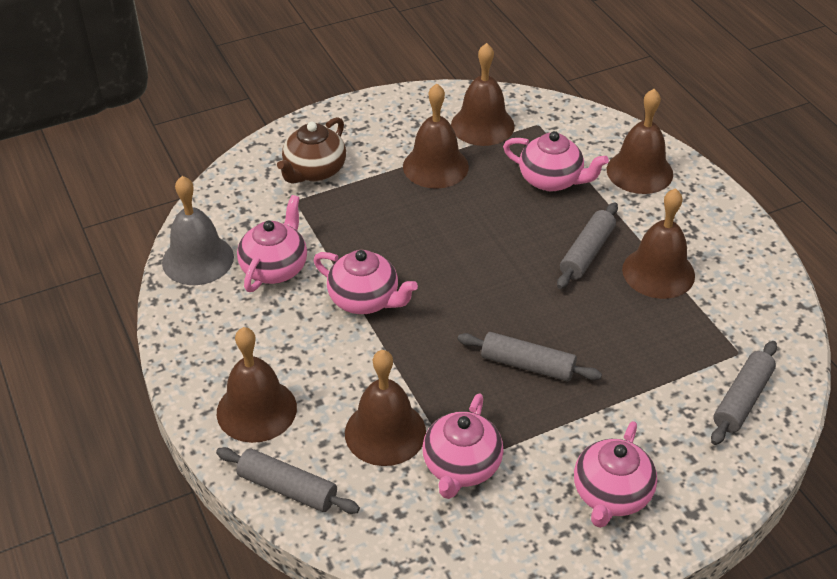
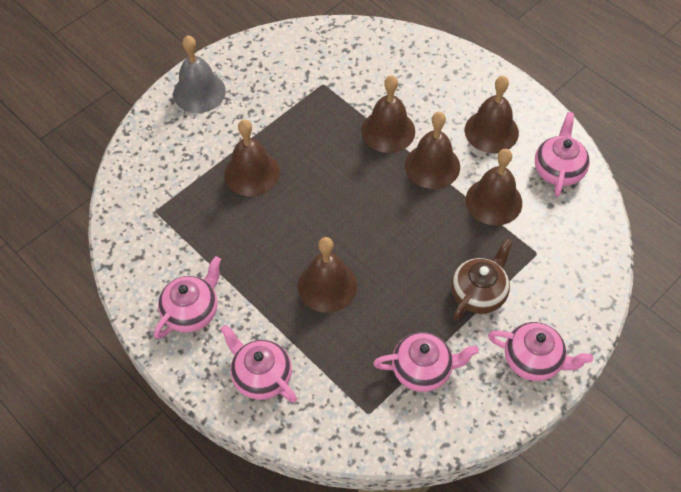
grey rolling pin: 4 -> 0

